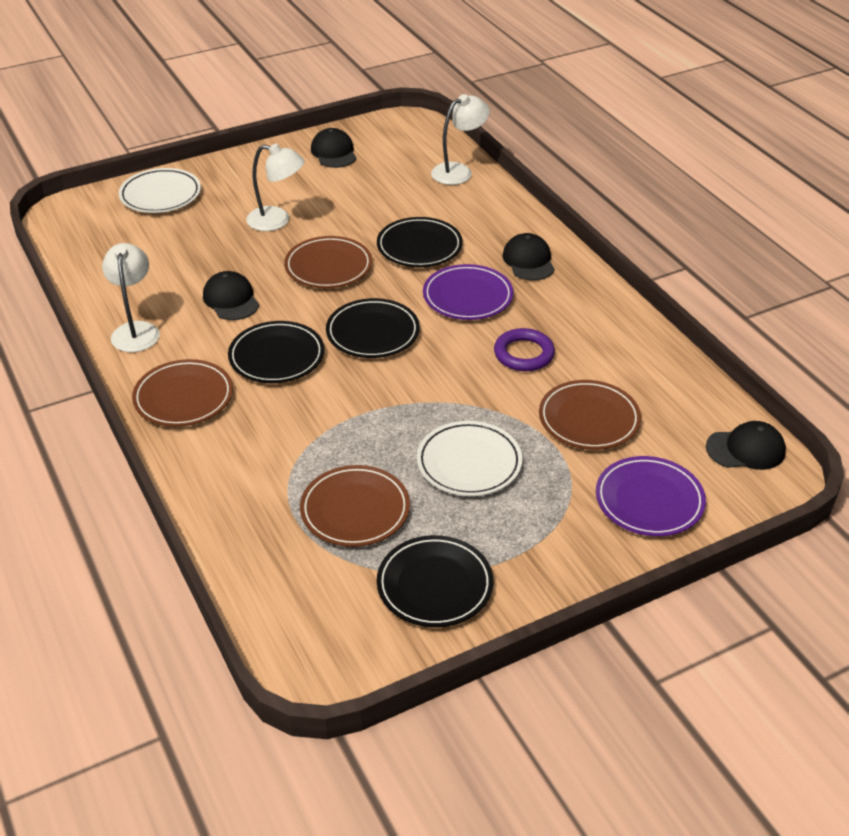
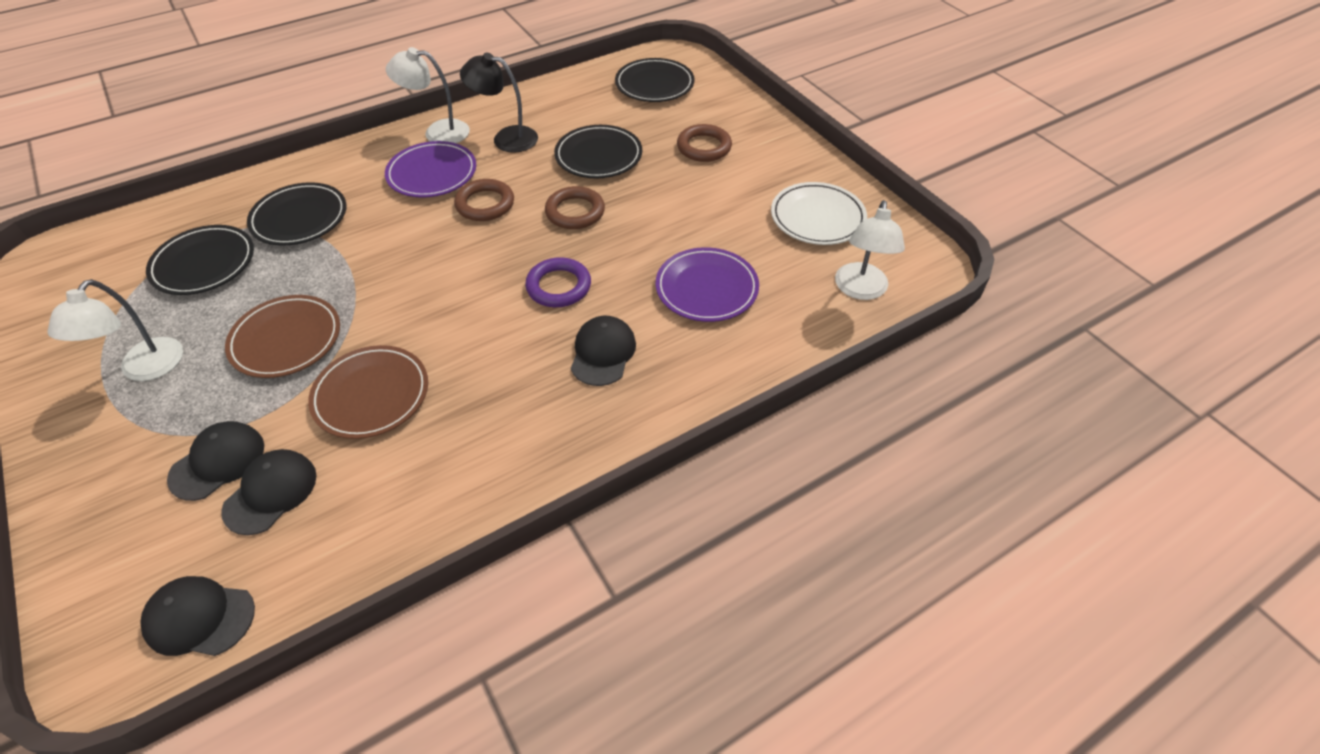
black lamp: 0 -> 1
brown plate: 4 -> 2
brown ring: 0 -> 3
white plate: 2 -> 1

